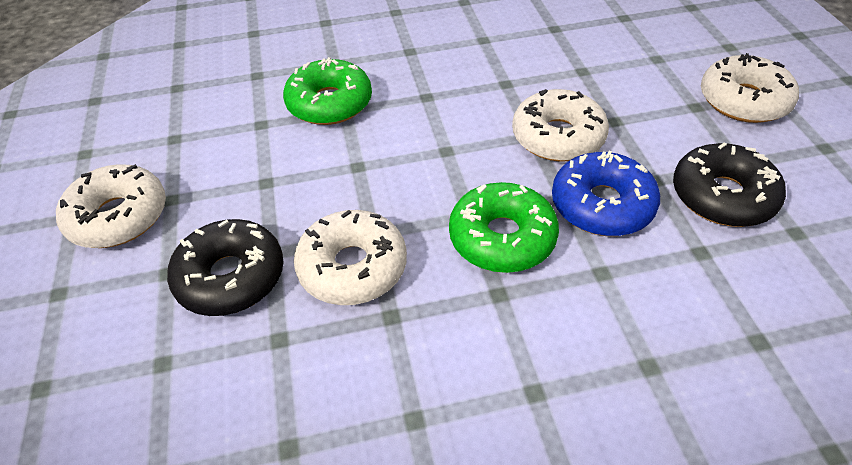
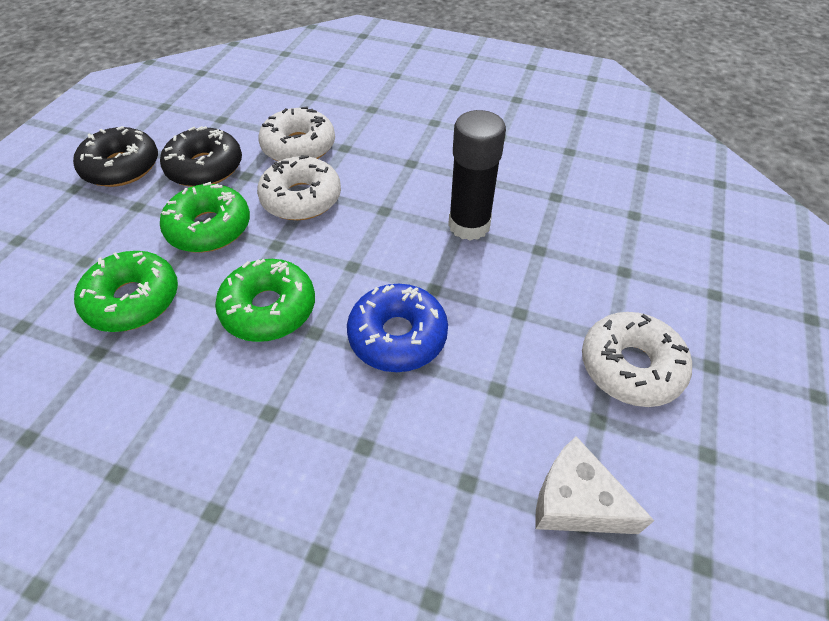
black glue stick: 0 -> 1
green donut: 2 -> 3
white cheese: 0 -> 1
white donut: 4 -> 3

